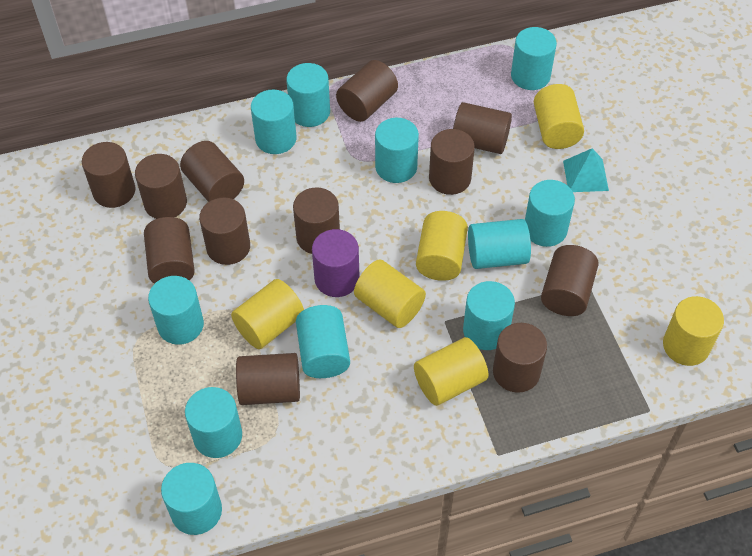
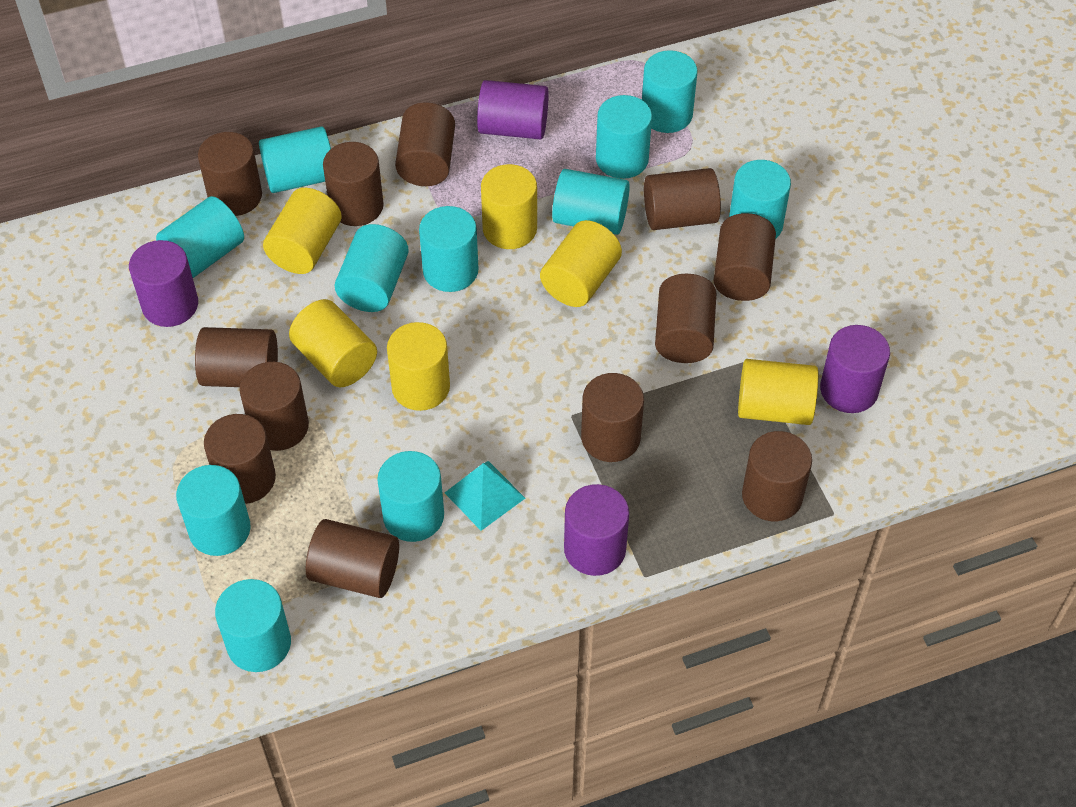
purple cylinder: 1 -> 4

